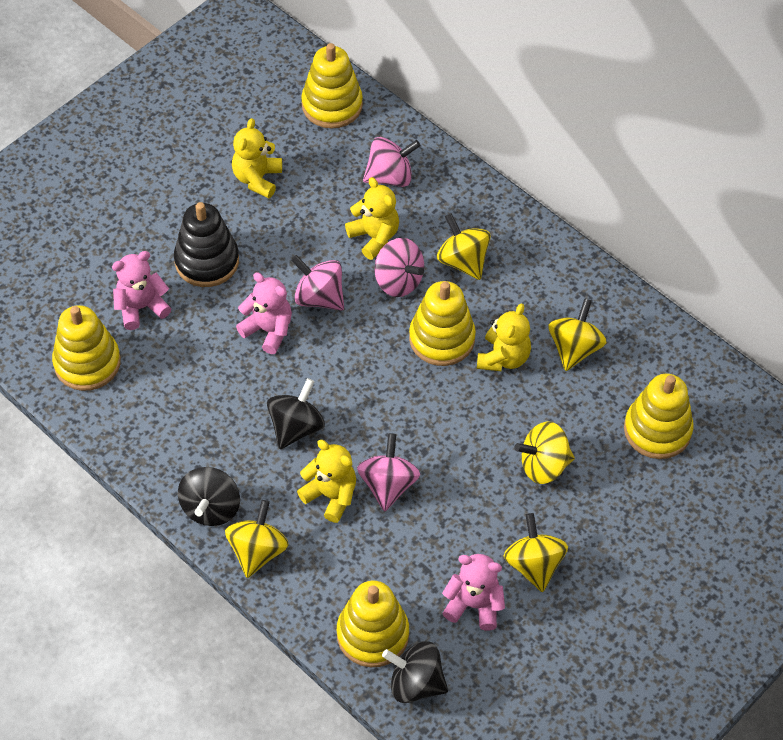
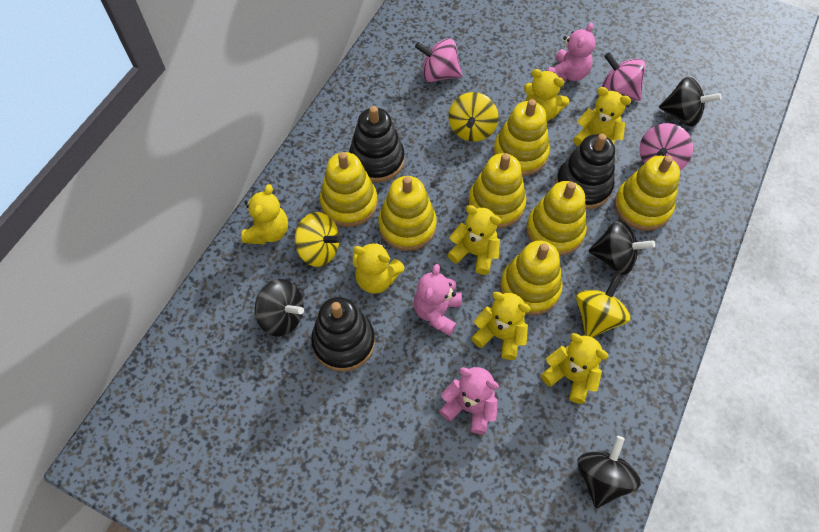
black spinning top: 3 -> 4
black stacking toy: 1 -> 3
pink spinning top: 4 -> 3
yellow spinning top: 5 -> 3
yellow stacking toy: 5 -> 7
yellow teddy bear: 4 -> 7

